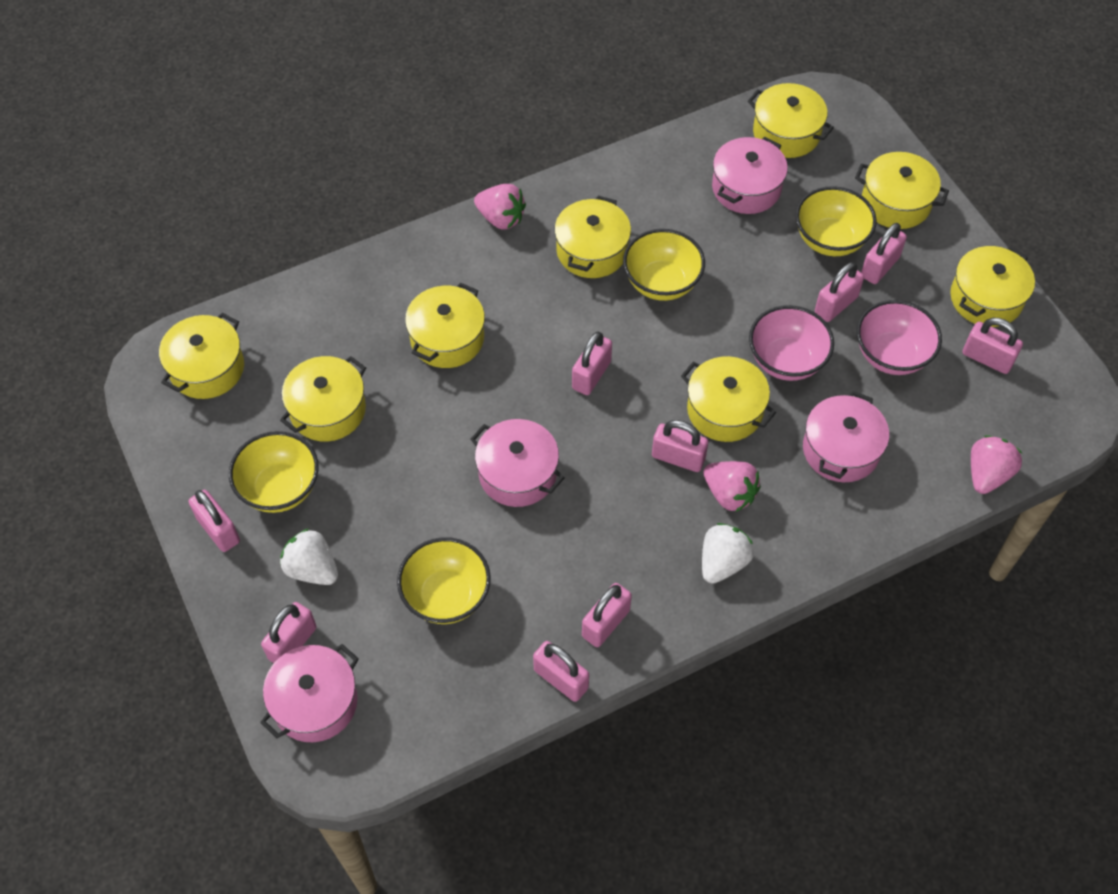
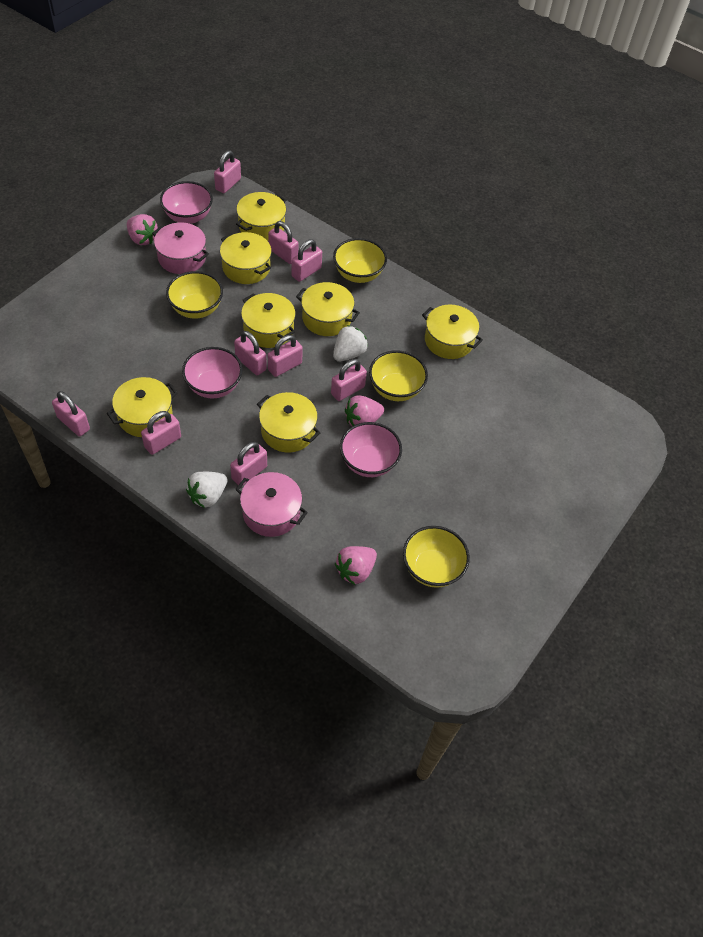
pink bowl: 2 -> 3
pink pot: 4 -> 2
yellow pot: 8 -> 7

